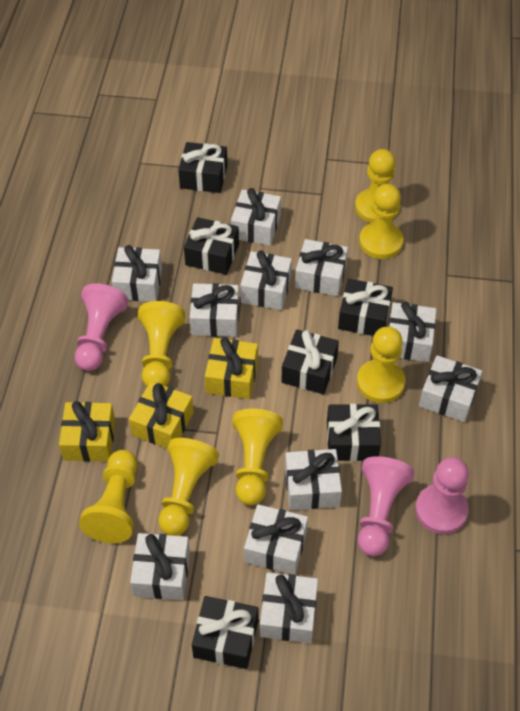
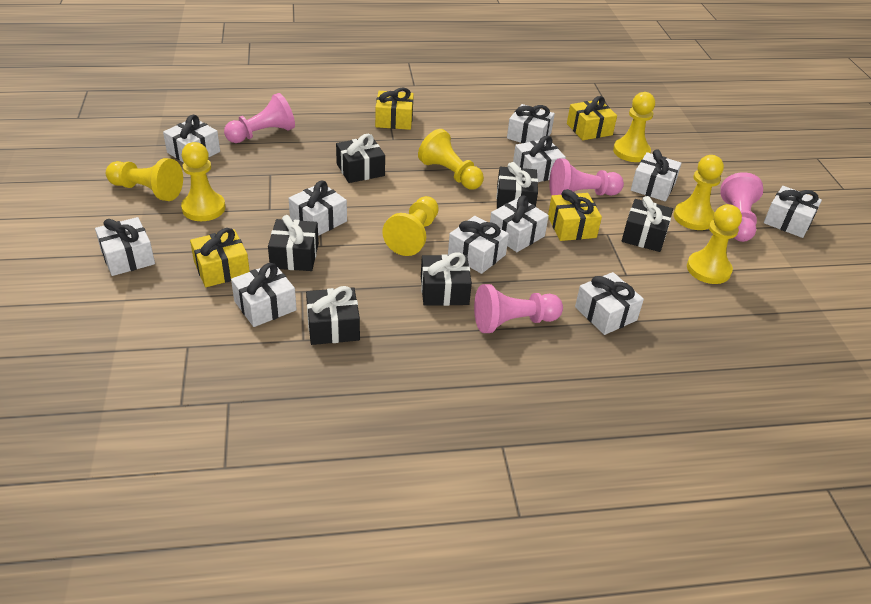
pink pawn: 3 -> 4
yellow gift: 3 -> 4

